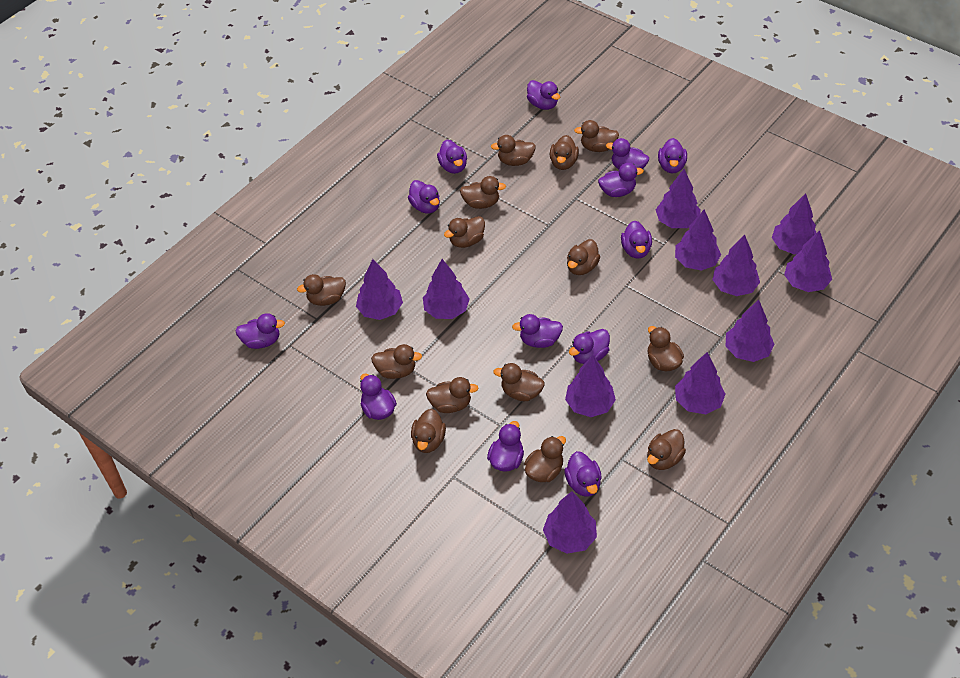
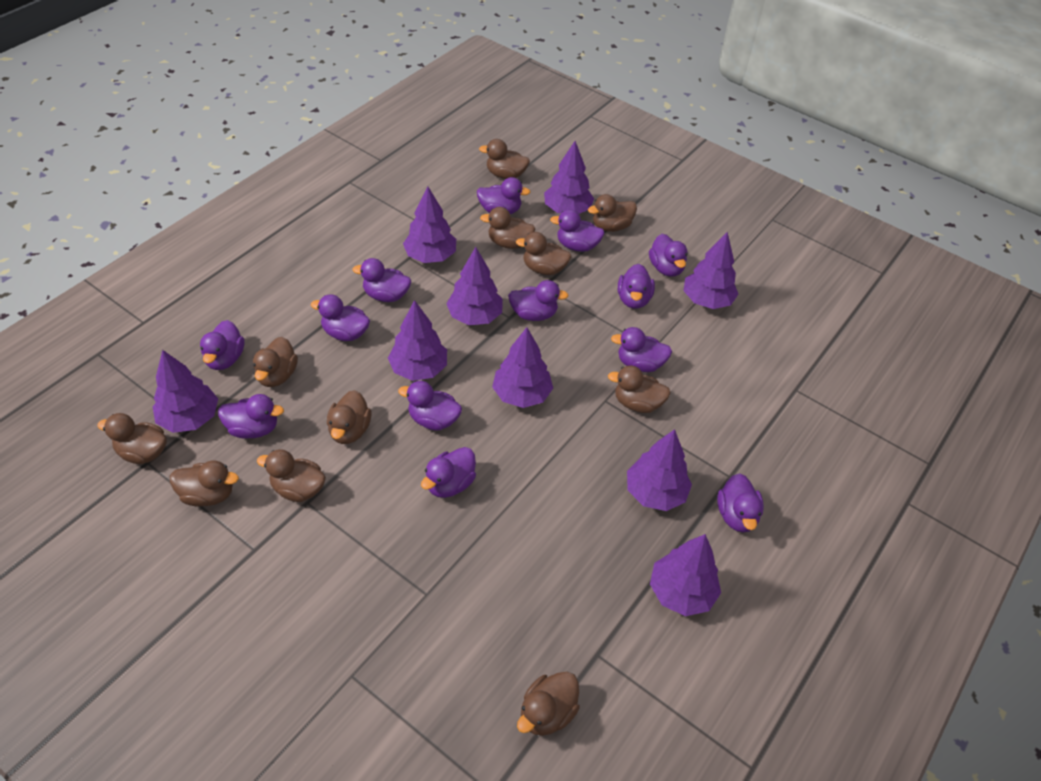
brown duck: 14 -> 11
purple tree: 11 -> 9

